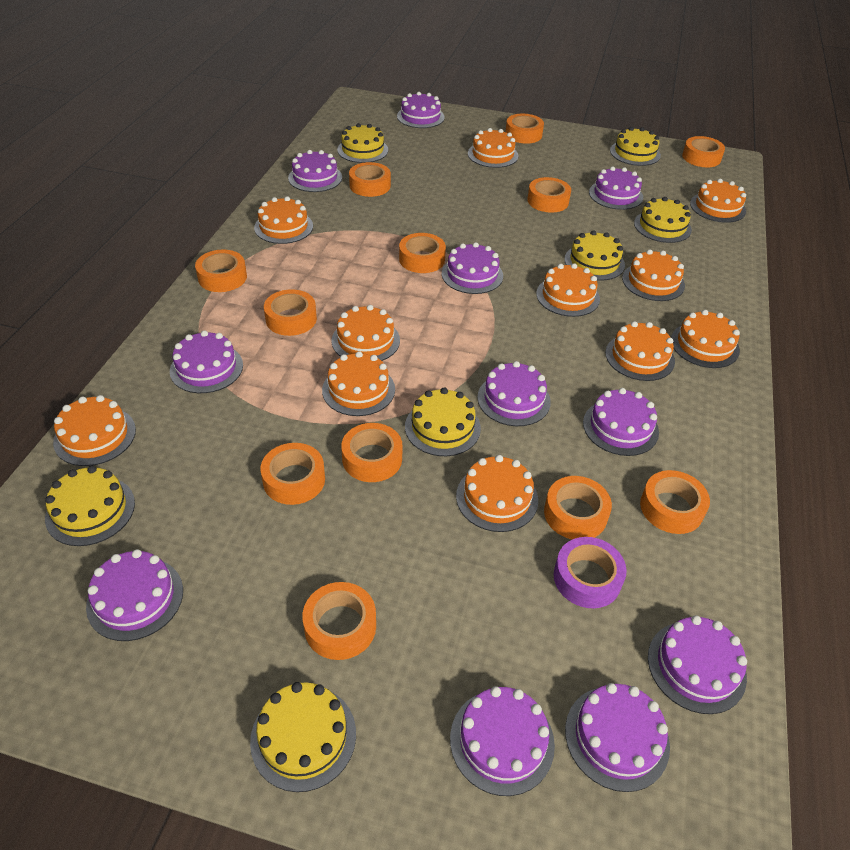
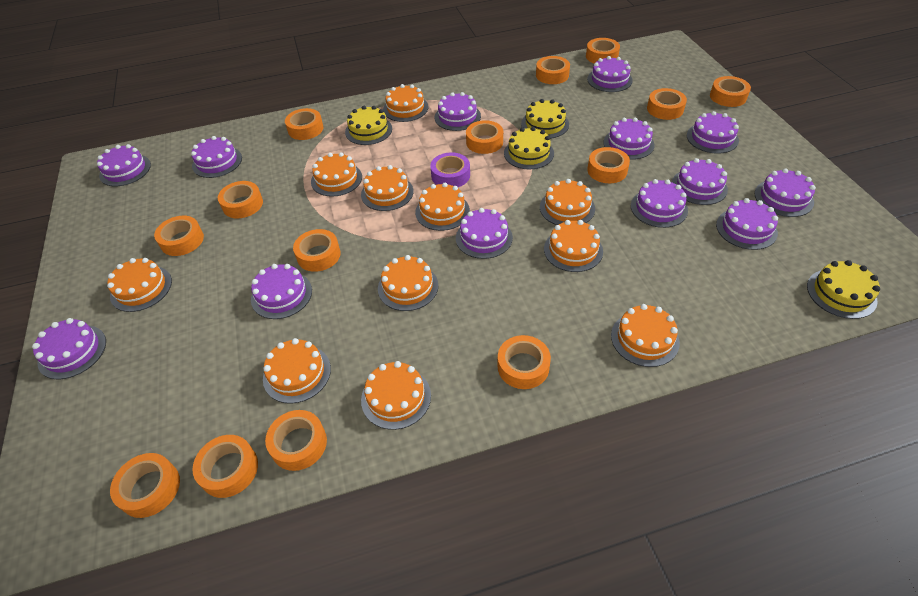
orange tape: 12 -> 14
purple cake: 11 -> 13
yellow cake: 7 -> 4

